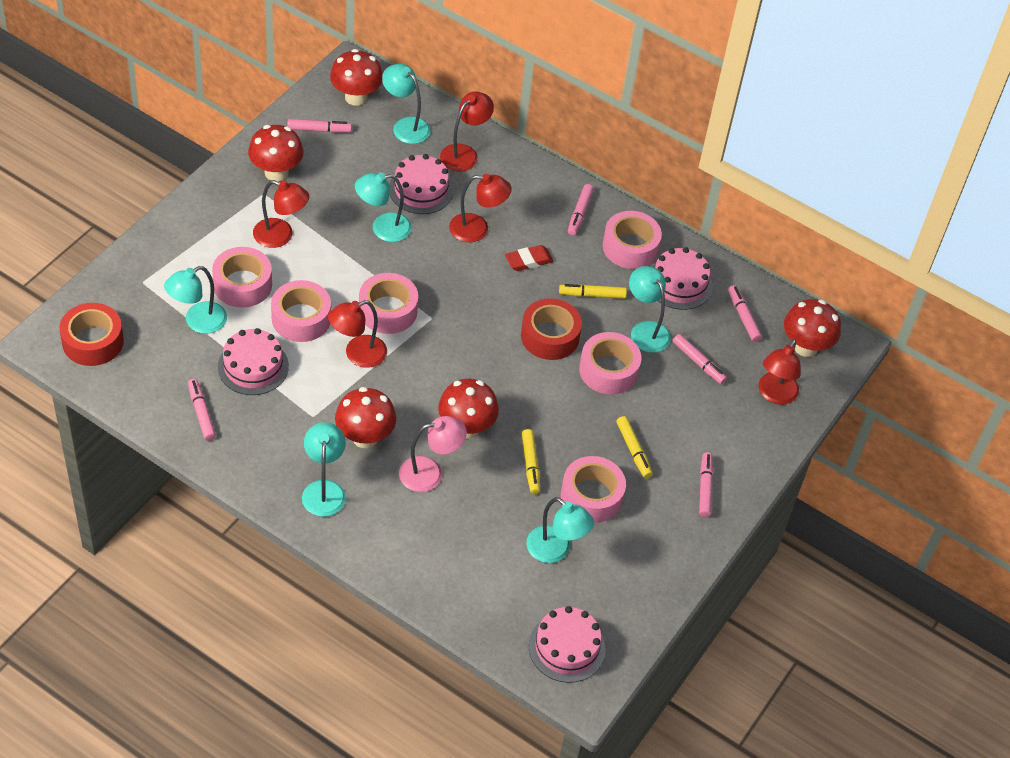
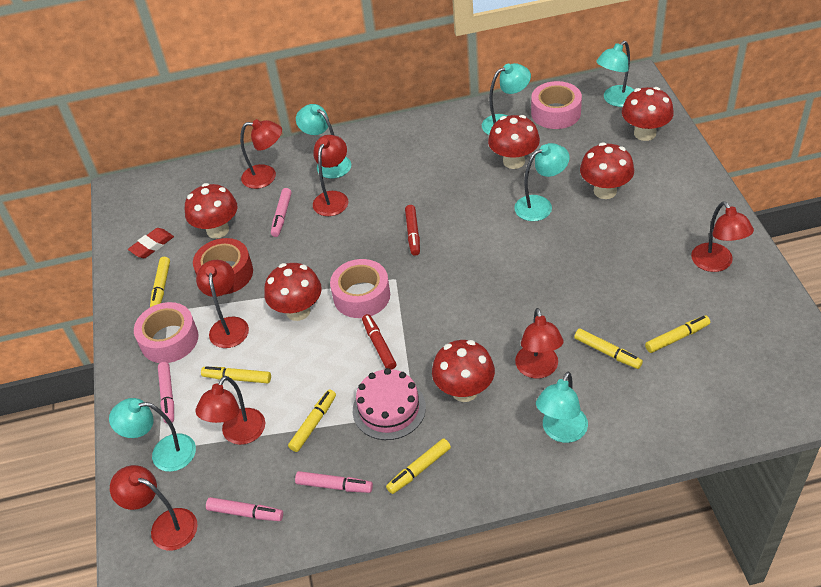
pink cake: 4 -> 1
pink lamp: 1 -> 0
pink marker: 6 -> 4
pink tape: 6 -> 3
red lamp: 5 -> 7
red marker: 0 -> 2
red mushroom: 5 -> 6
red tape: 2 -> 1
yellow marker: 3 -> 6

